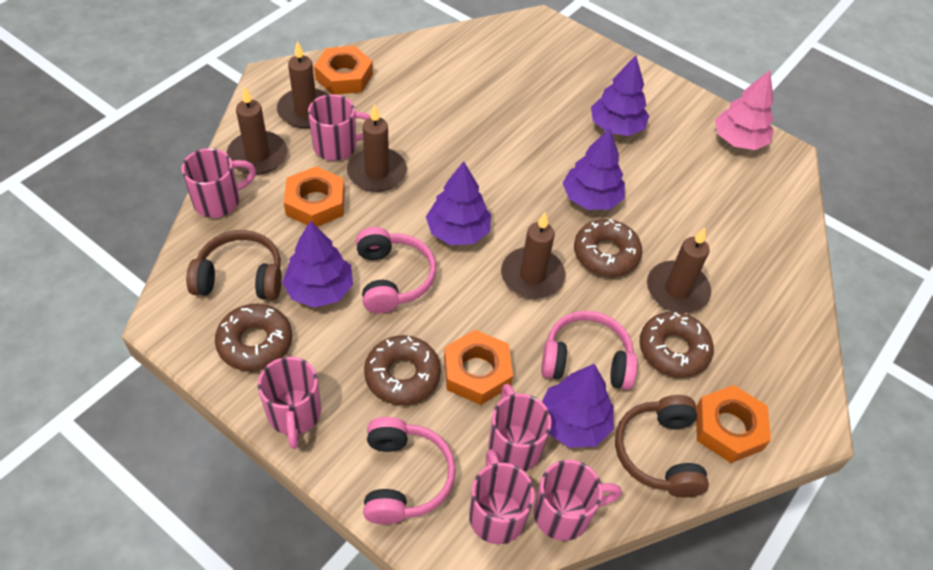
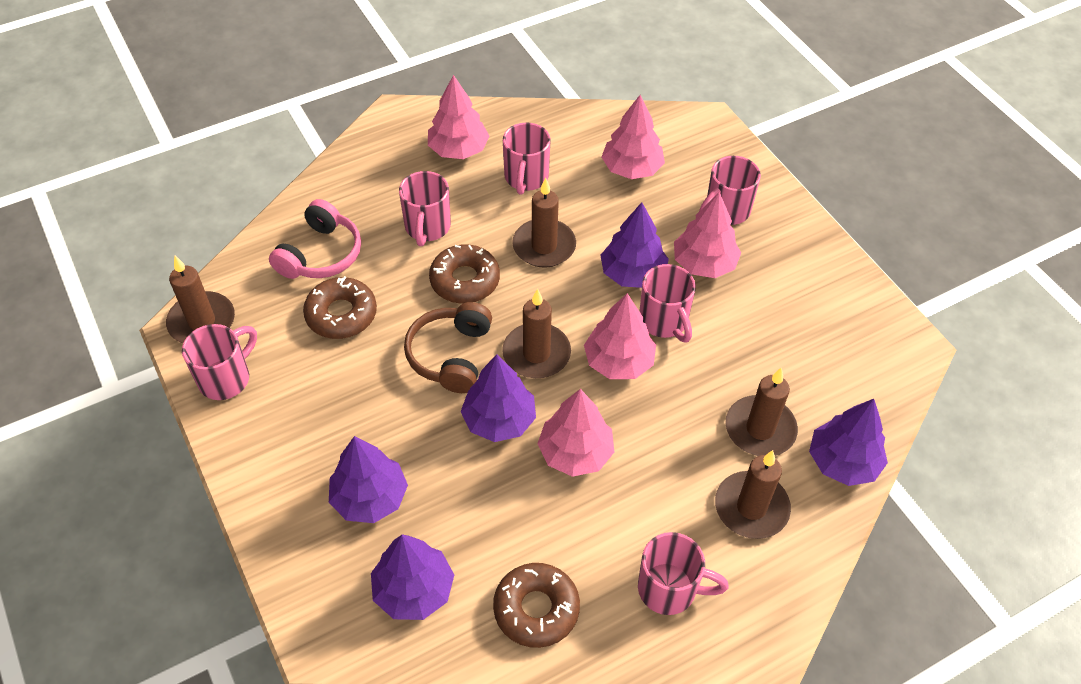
brown donut: 4 -> 3
brown headphones: 2 -> 1
orange nut: 4 -> 0
pink headphones: 3 -> 1
pink tree: 1 -> 5

